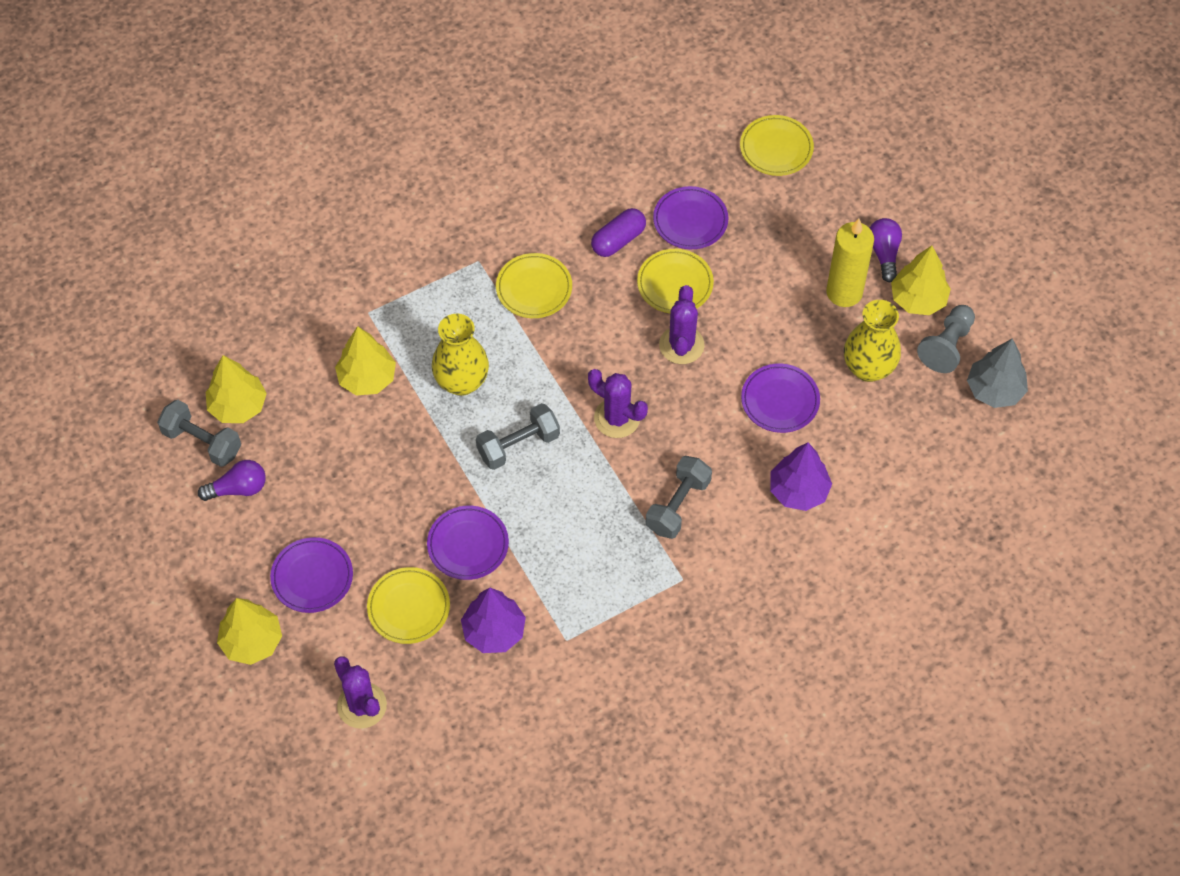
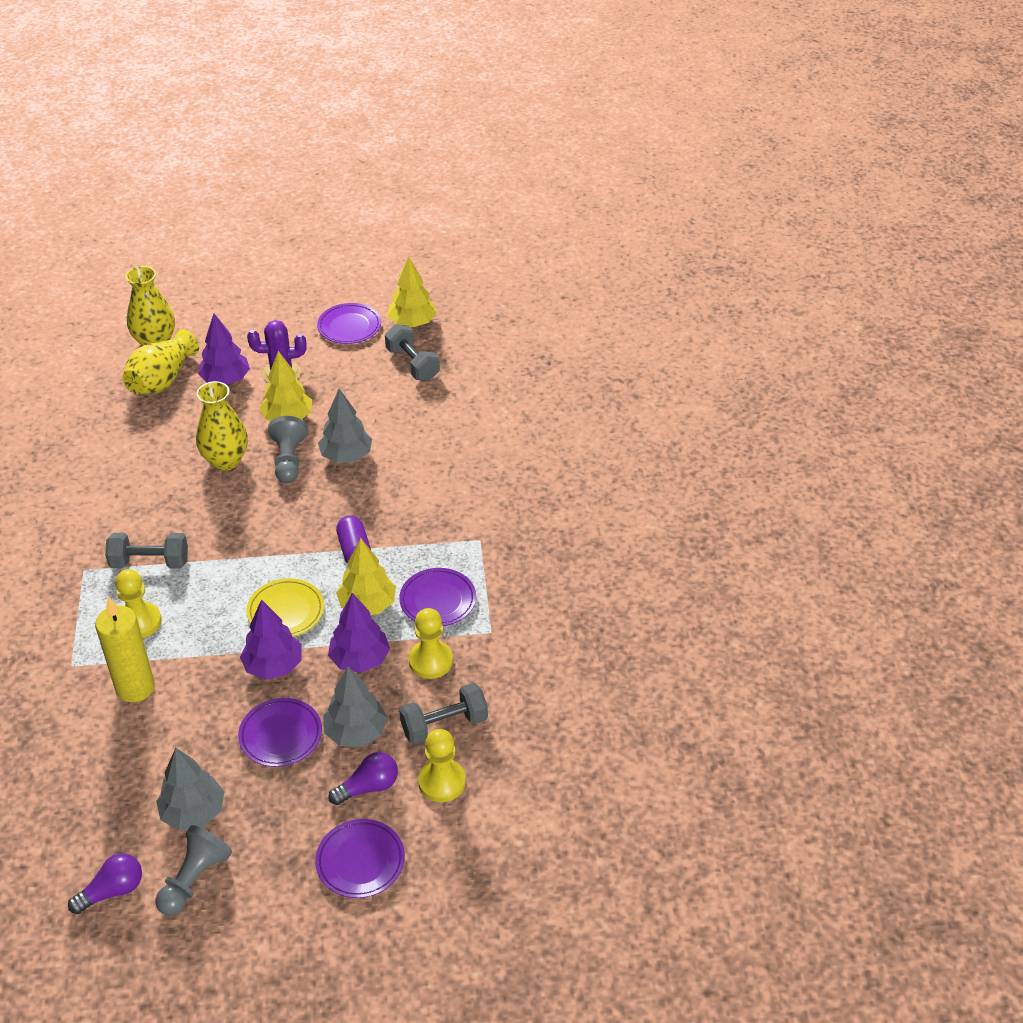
grey pawn: 1 -> 2
grey tree: 1 -> 3
purple cactus: 3 -> 1
purple tree: 2 -> 3
yellow pawn: 0 -> 3
yellow plate: 4 -> 1
yellow tree: 4 -> 3
yellow vase: 2 -> 3

